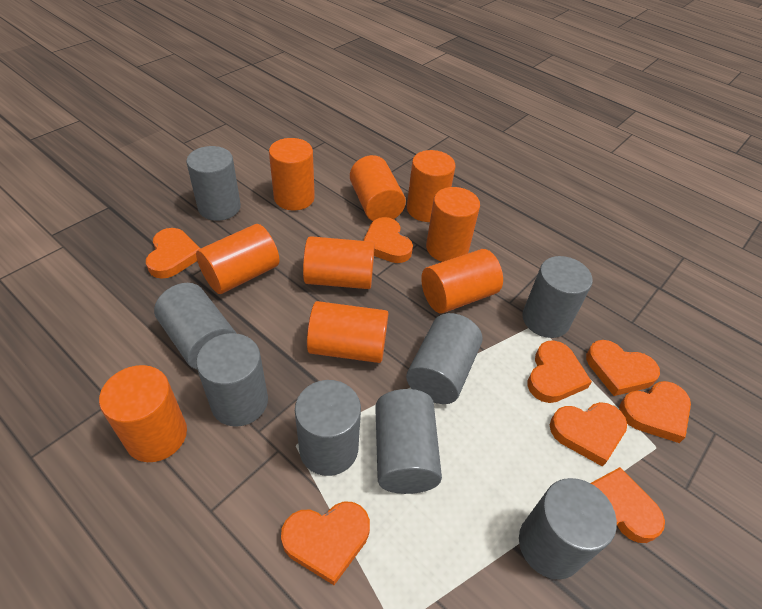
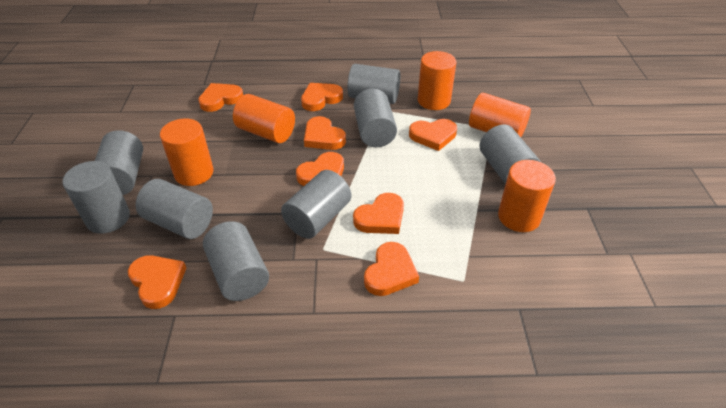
orange cylinder: 9 -> 5

